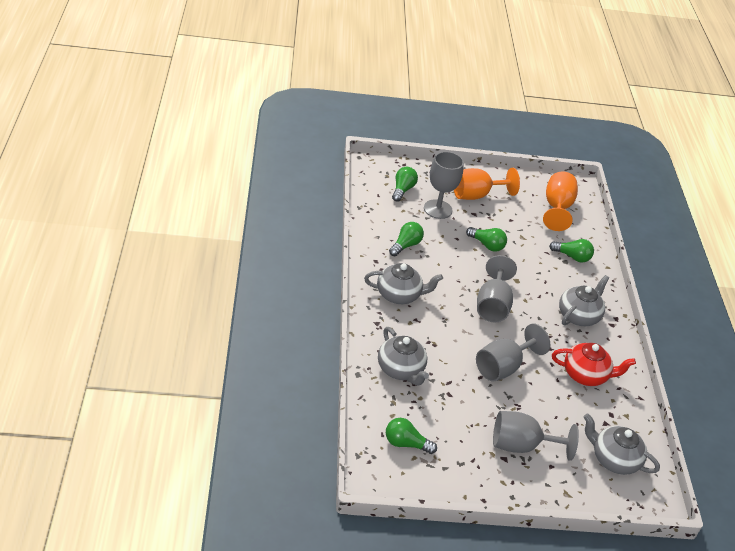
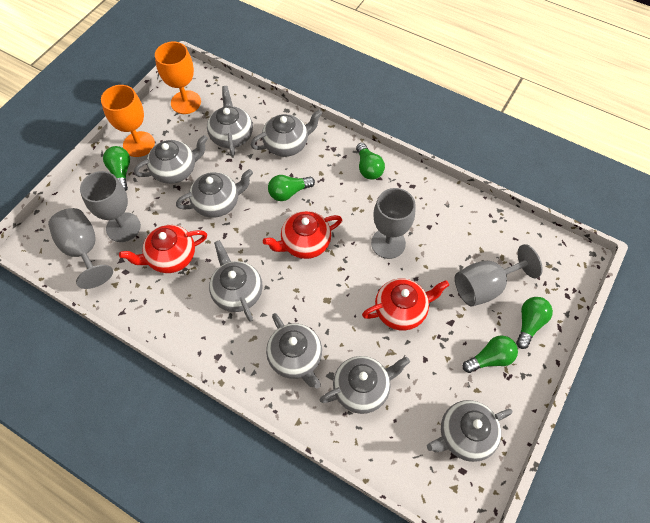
grey teapot: 4 -> 8
red teapot: 1 -> 3

